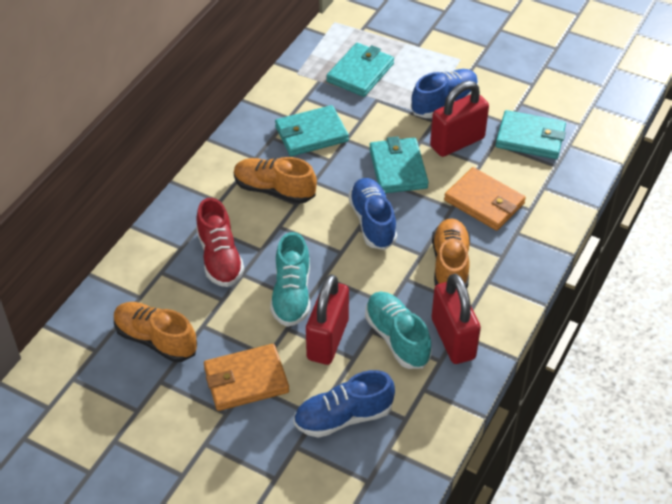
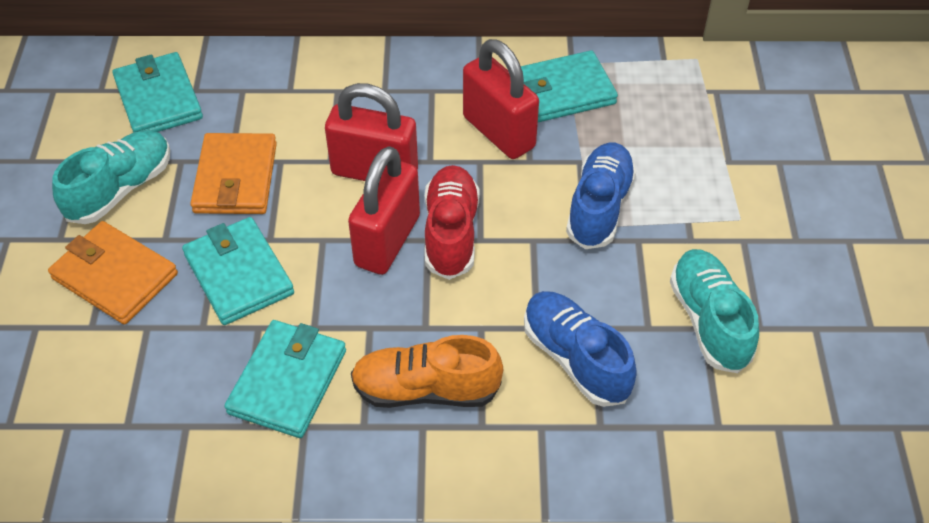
blue shoe: 3 -> 2
orange shoe: 3 -> 1

